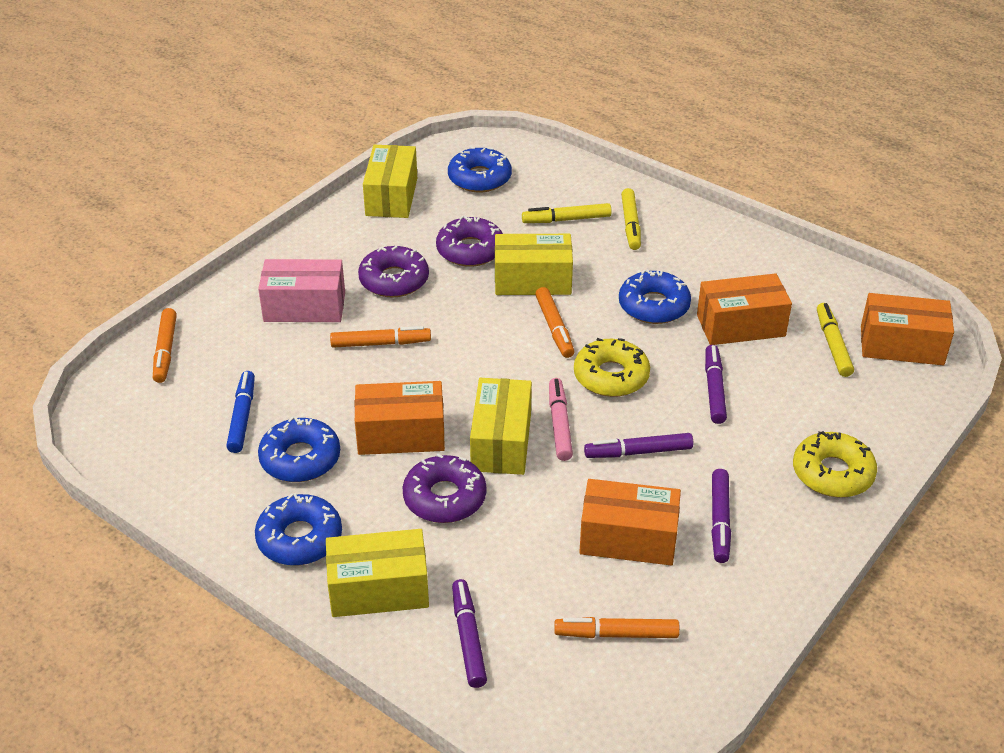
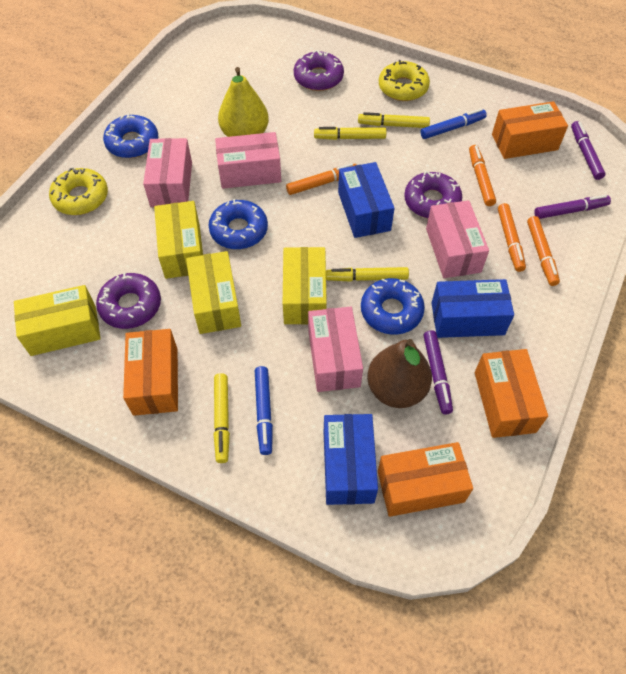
blue box: 0 -> 3
blue donut: 4 -> 3
blue marker: 1 -> 2
brown pear: 0 -> 1
pink box: 1 -> 4
pink marker: 1 -> 0
purple marker: 4 -> 3
yellow marker: 3 -> 4
yellow pear: 0 -> 1

